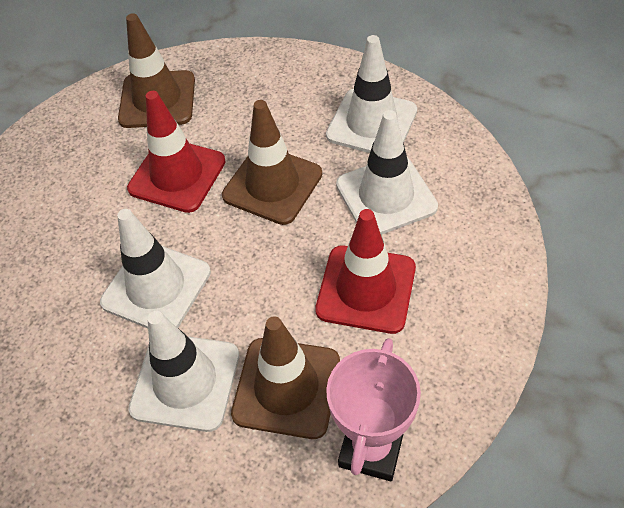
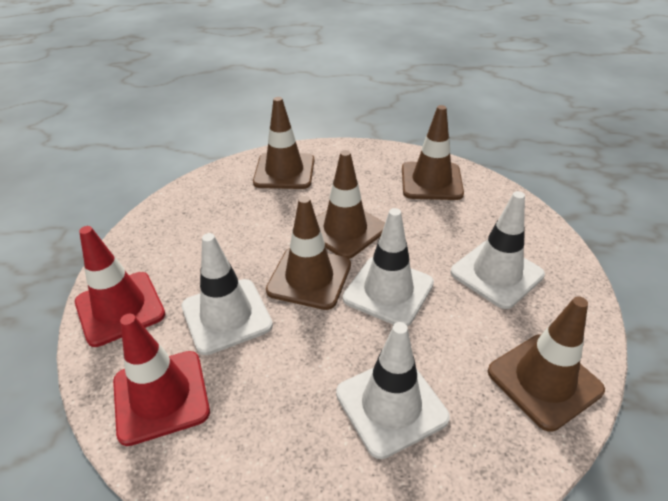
brown traffic cone: 3 -> 5
pink trophy: 1 -> 0

